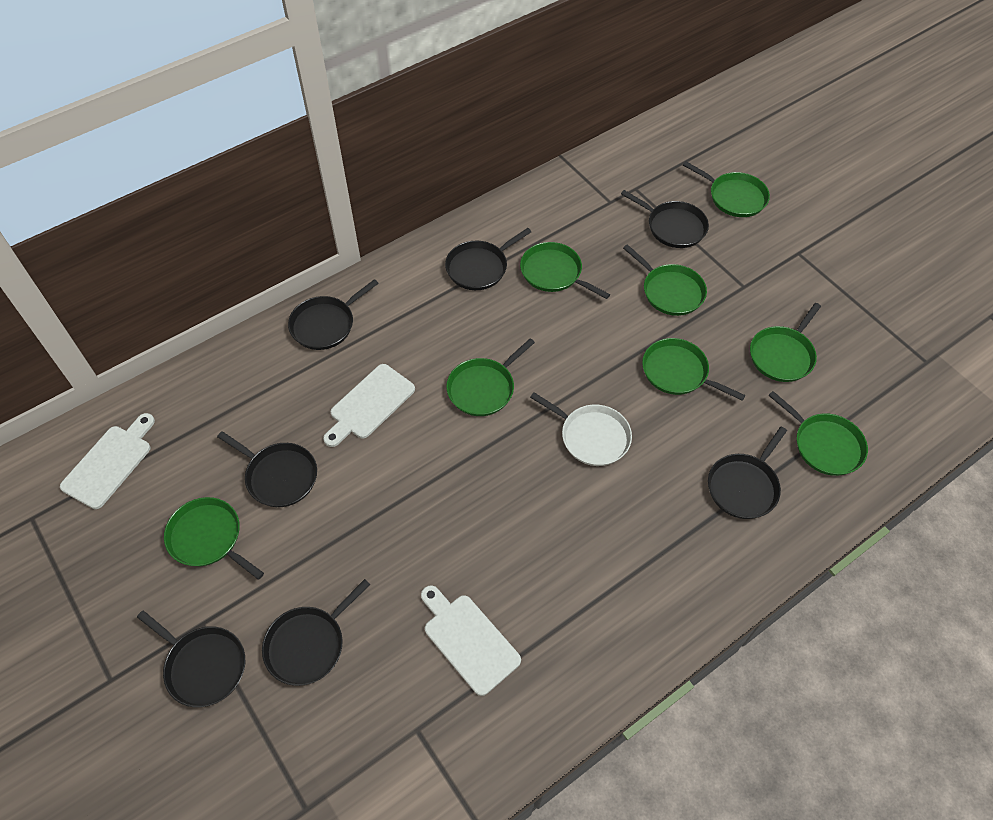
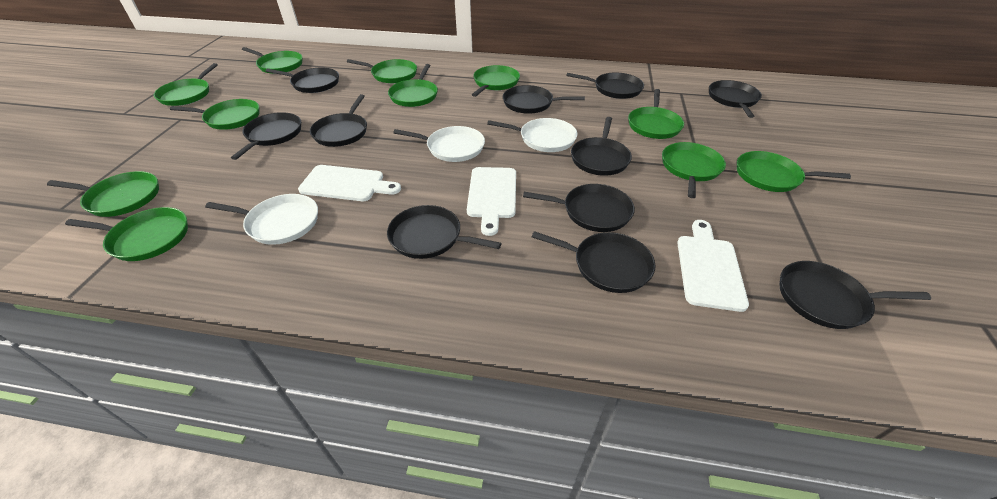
black pan: 7 -> 11
green pan: 8 -> 11
white pan: 1 -> 3

